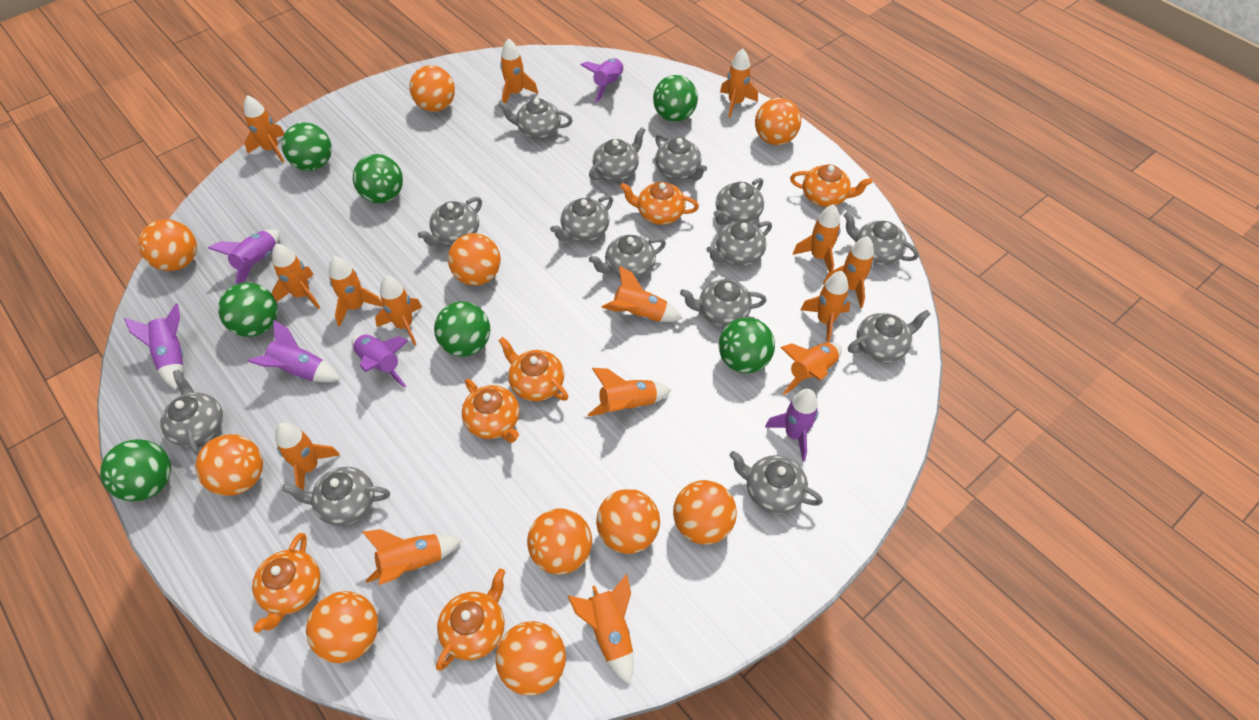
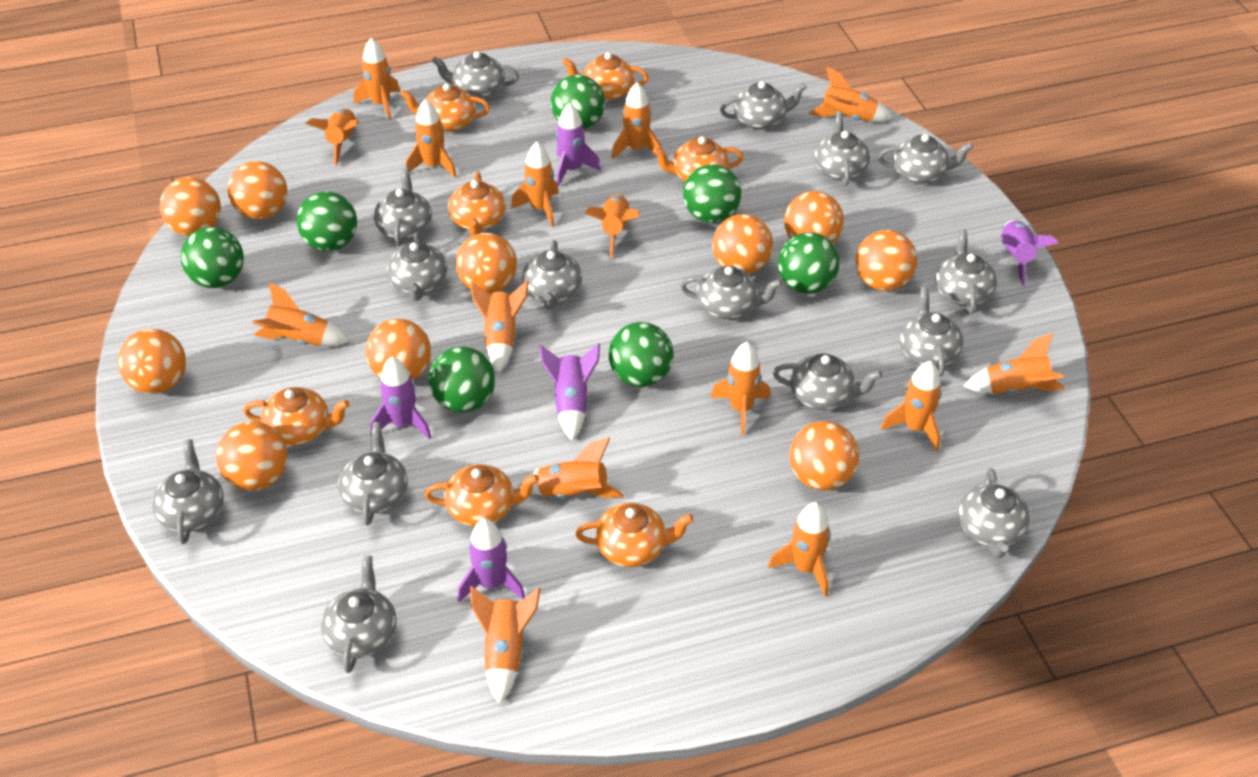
grey teapot: 14 -> 15
orange teapot: 6 -> 7
purple rocket: 6 -> 5

